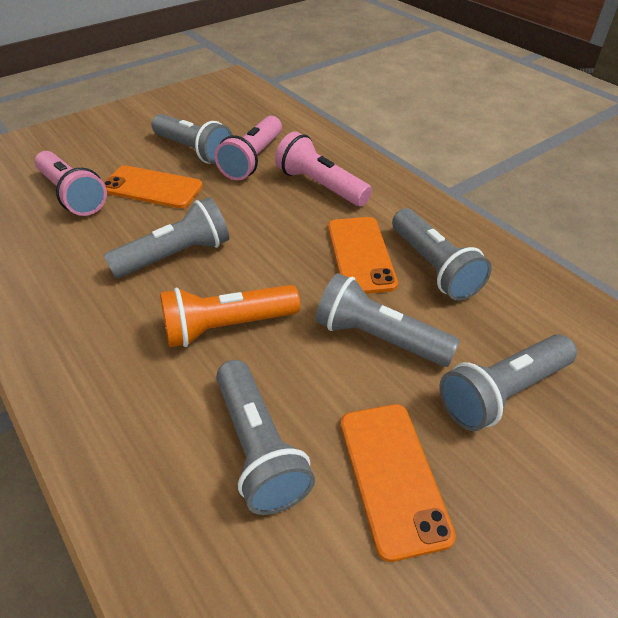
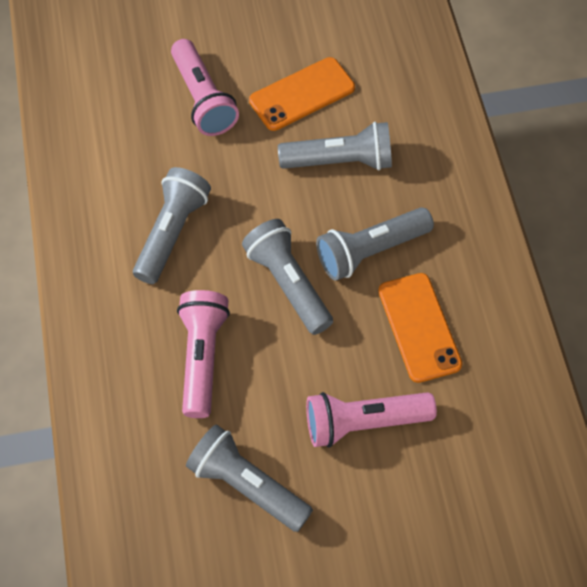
grey flashlight: 6 -> 5
orange flashlight: 1 -> 0
orange phone: 3 -> 2

